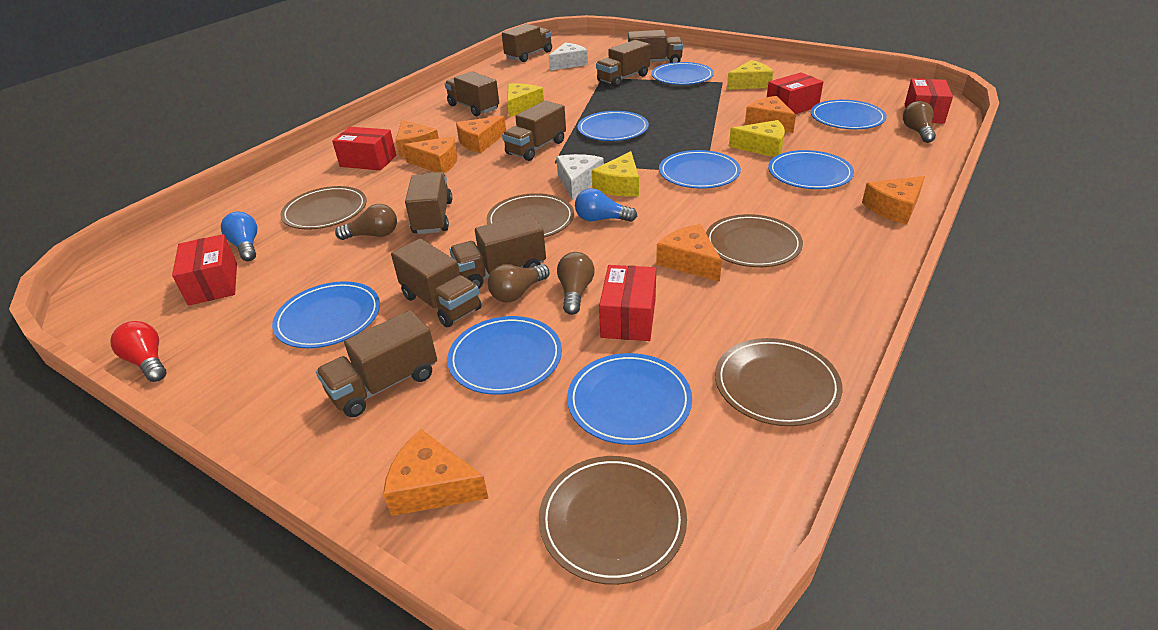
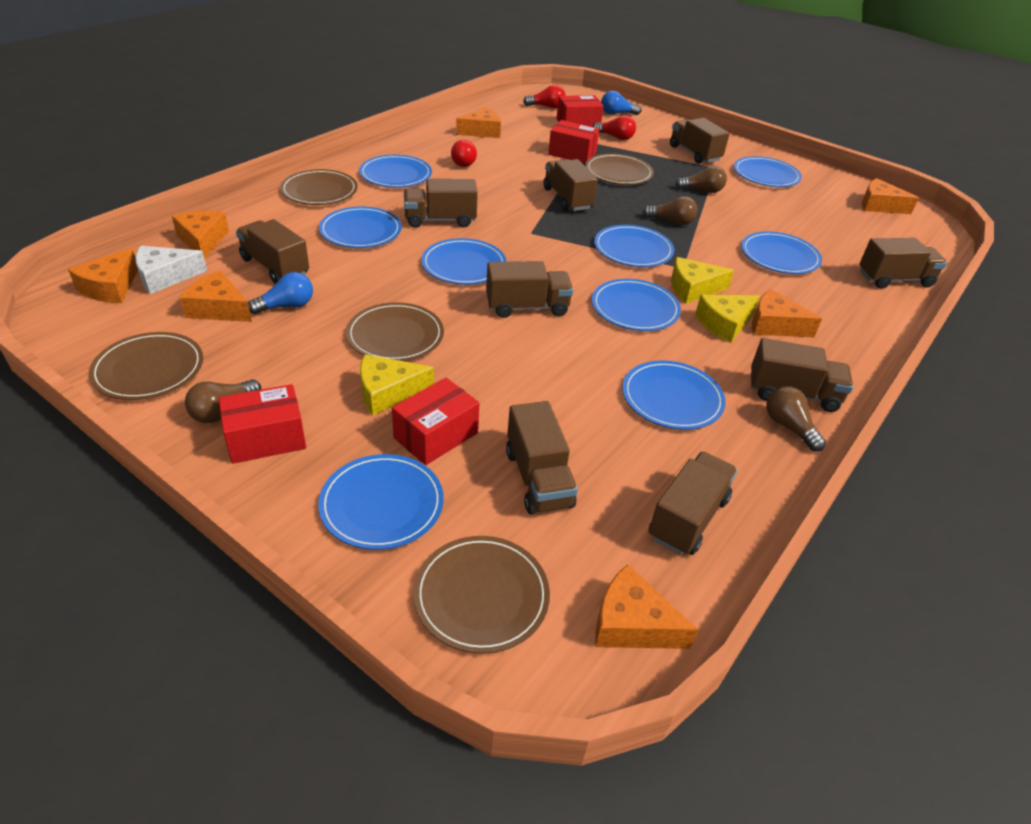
blue plate: 8 -> 9
red box: 5 -> 4
red light bulb: 1 -> 3
white cheese: 2 -> 1
yellow cheese: 4 -> 3

